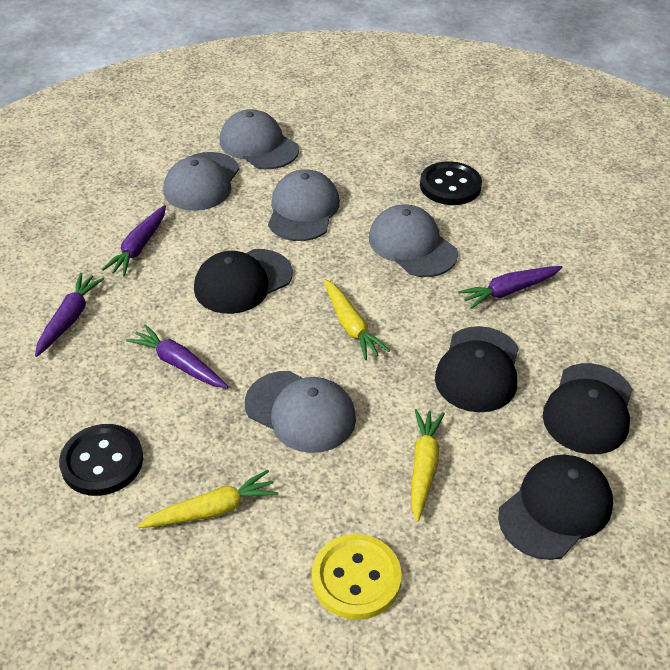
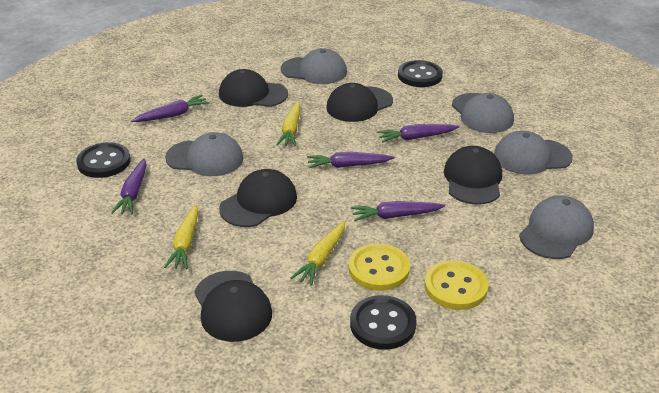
black button: 2 -> 3
black cap: 4 -> 5
purple carrot: 4 -> 5
yellow button: 1 -> 2

